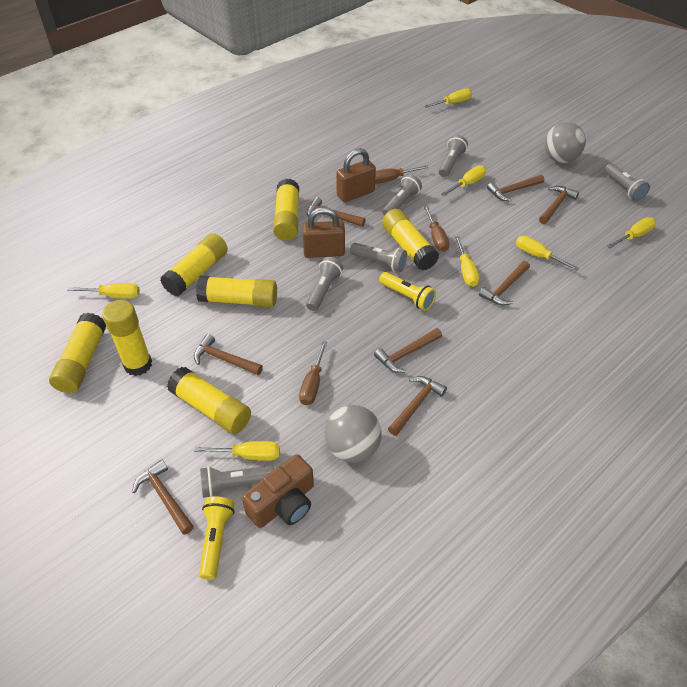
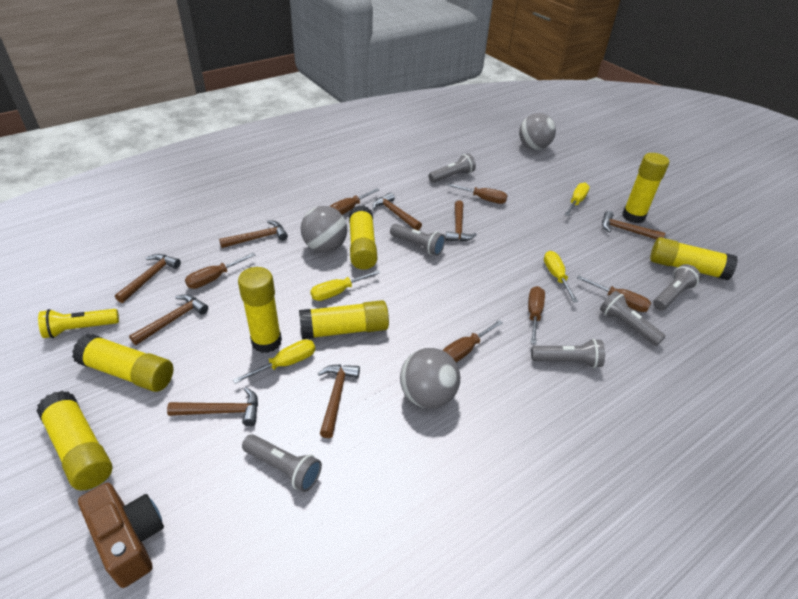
brown padlock: 2 -> 0
brown screwdriver: 3 -> 6
grey ball: 2 -> 3
yellow flashlight: 2 -> 1
yellow screwdriver: 7 -> 4

